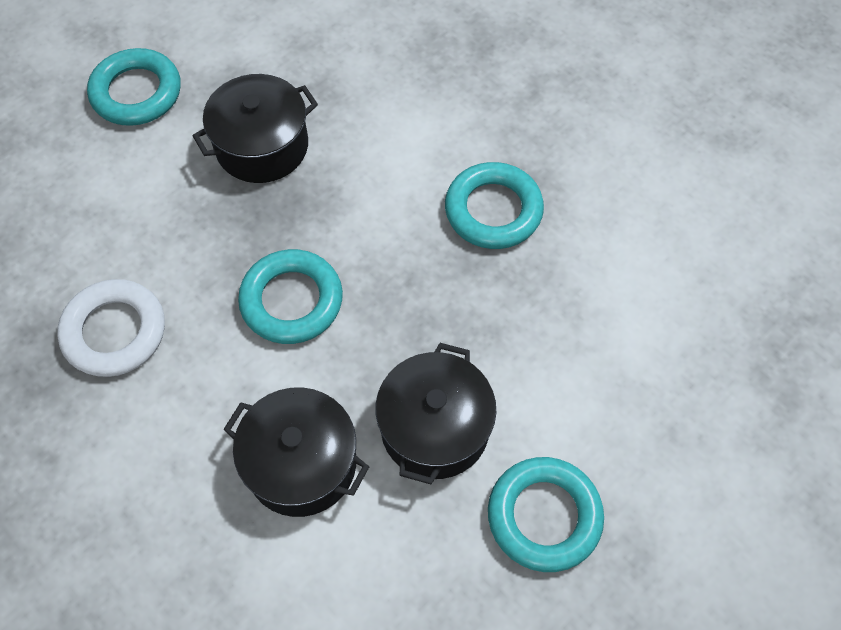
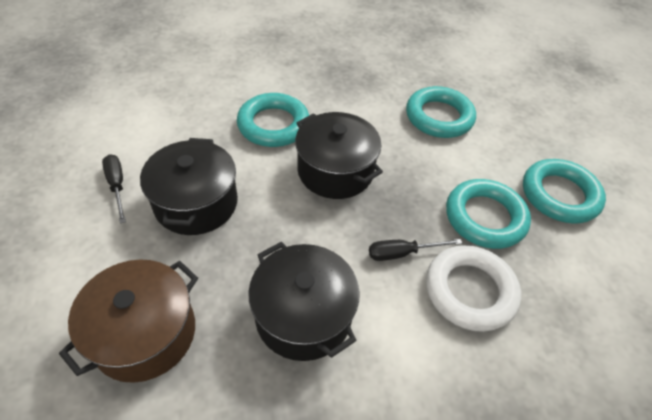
black screwdriver: 0 -> 2
brown pot: 0 -> 1

